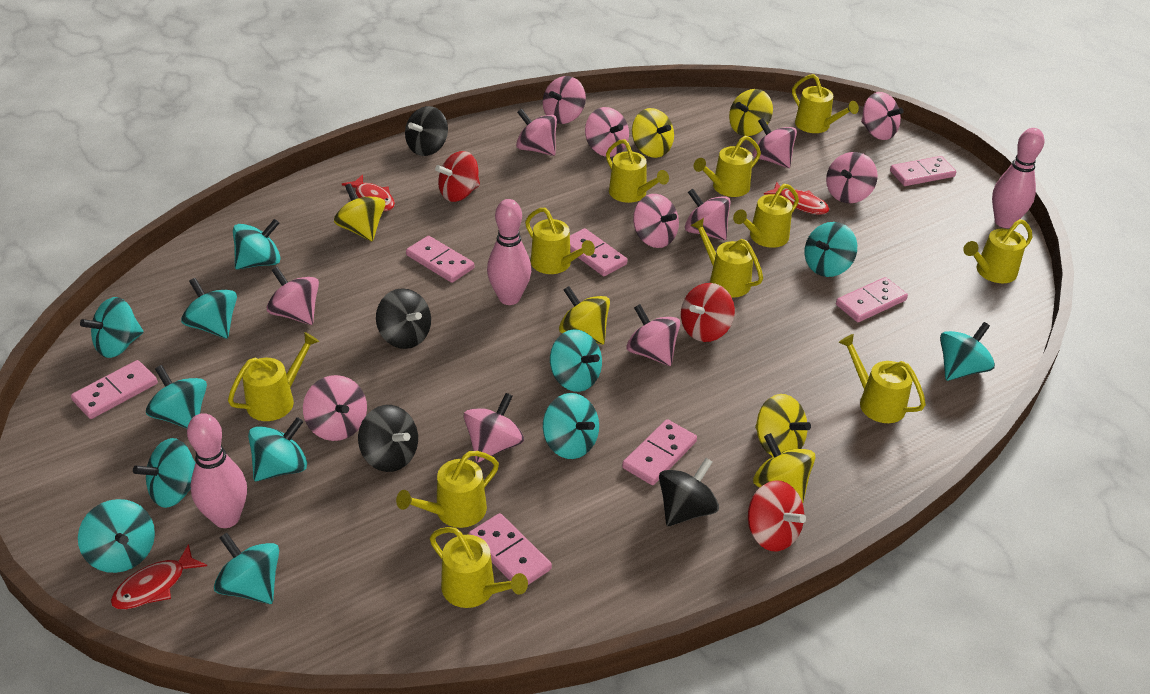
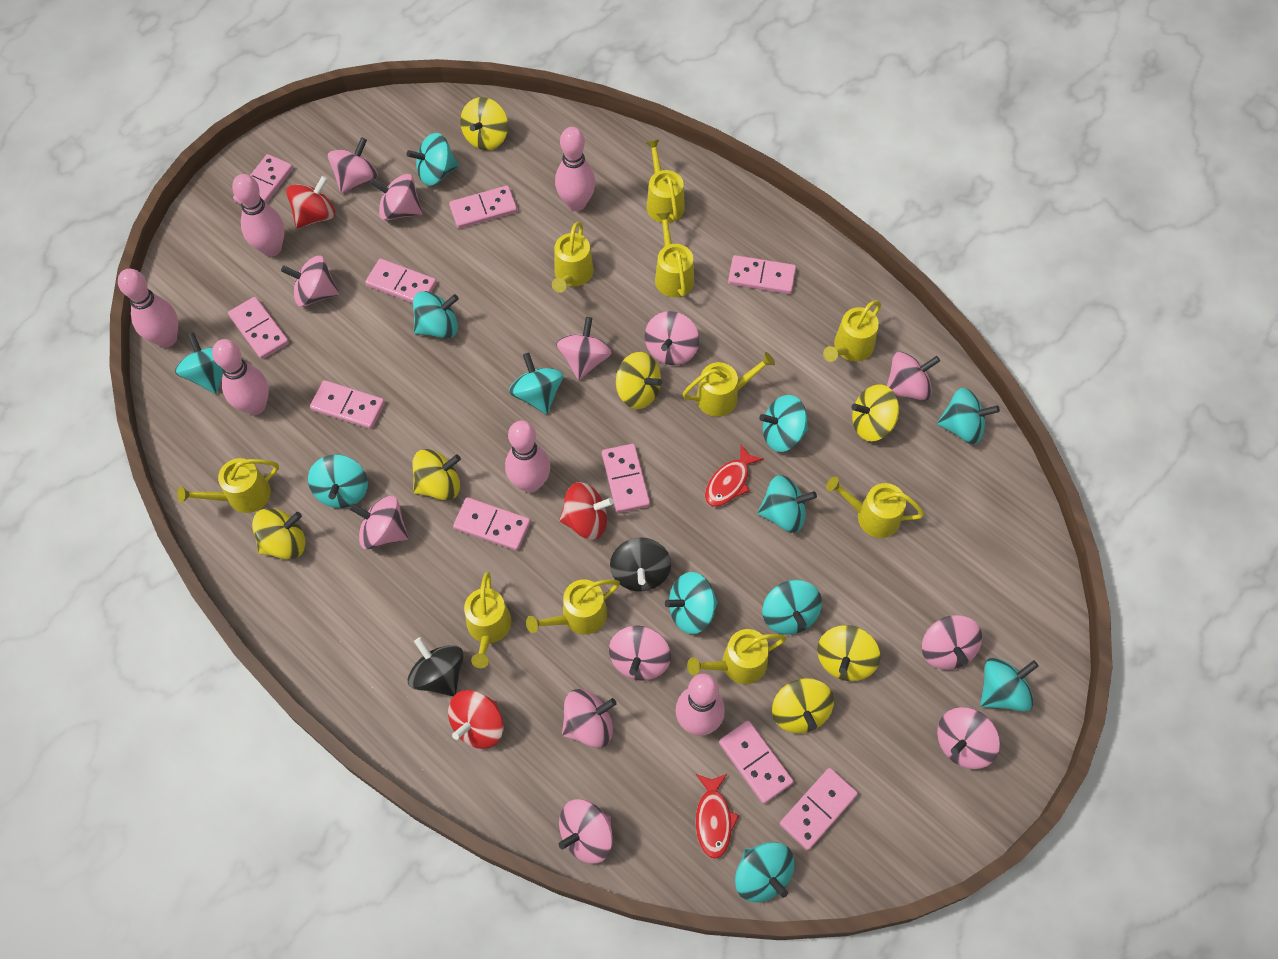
black spinning top: 4 -> 2
pink bowling pin: 3 -> 6
pink domino: 7 -> 10
red fish: 3 -> 2
yellow spinning top: 6 -> 7
yellow watering can: 11 -> 10

